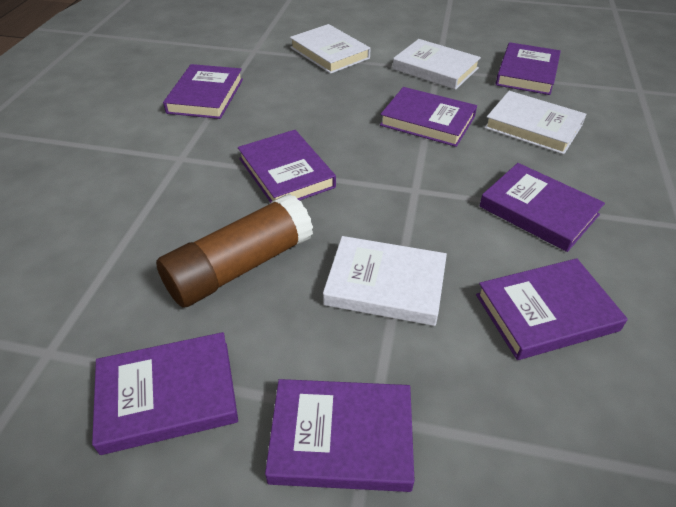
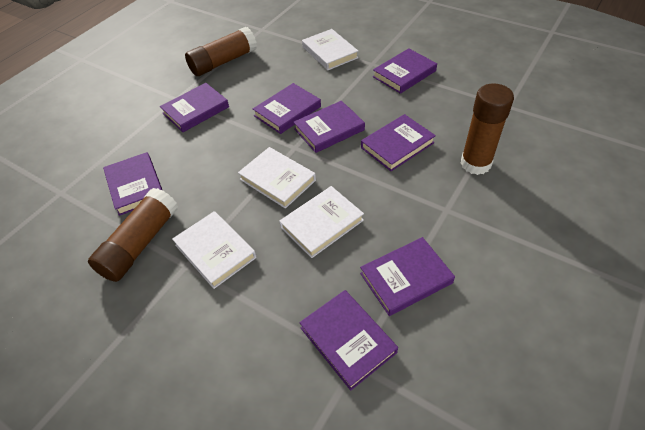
brown glue stick: 1 -> 3

